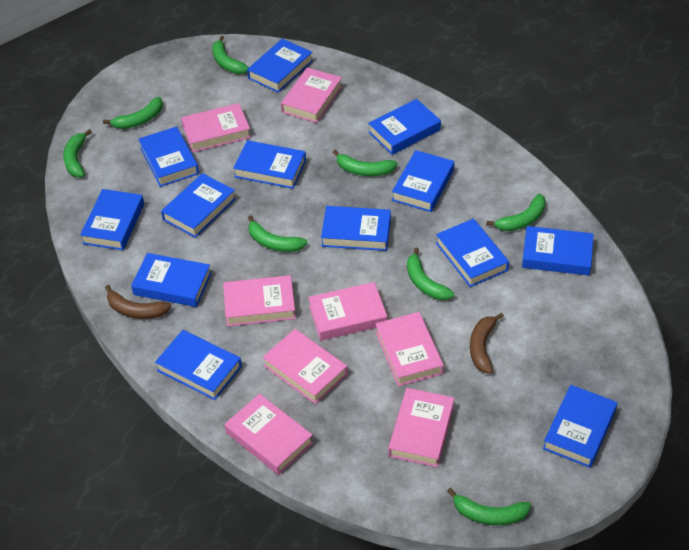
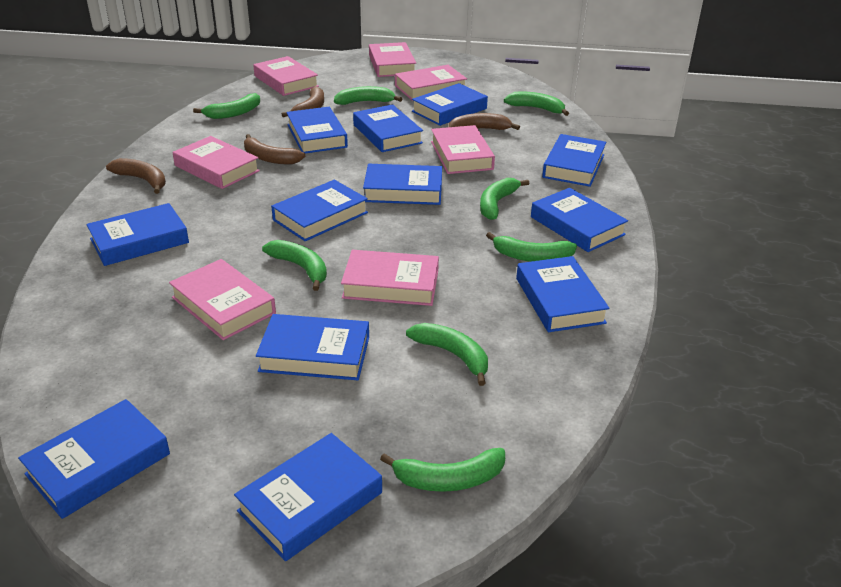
blue book: 13 -> 12
brown banana: 2 -> 4
pink book: 8 -> 7

